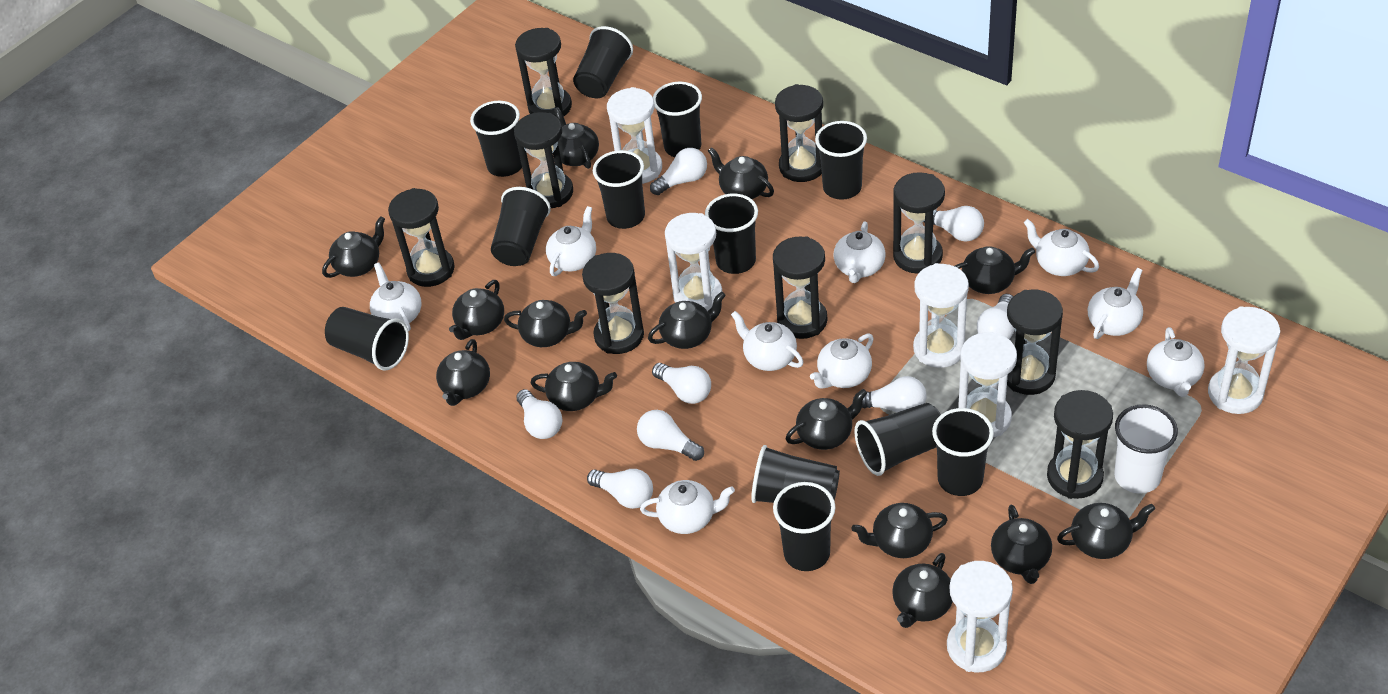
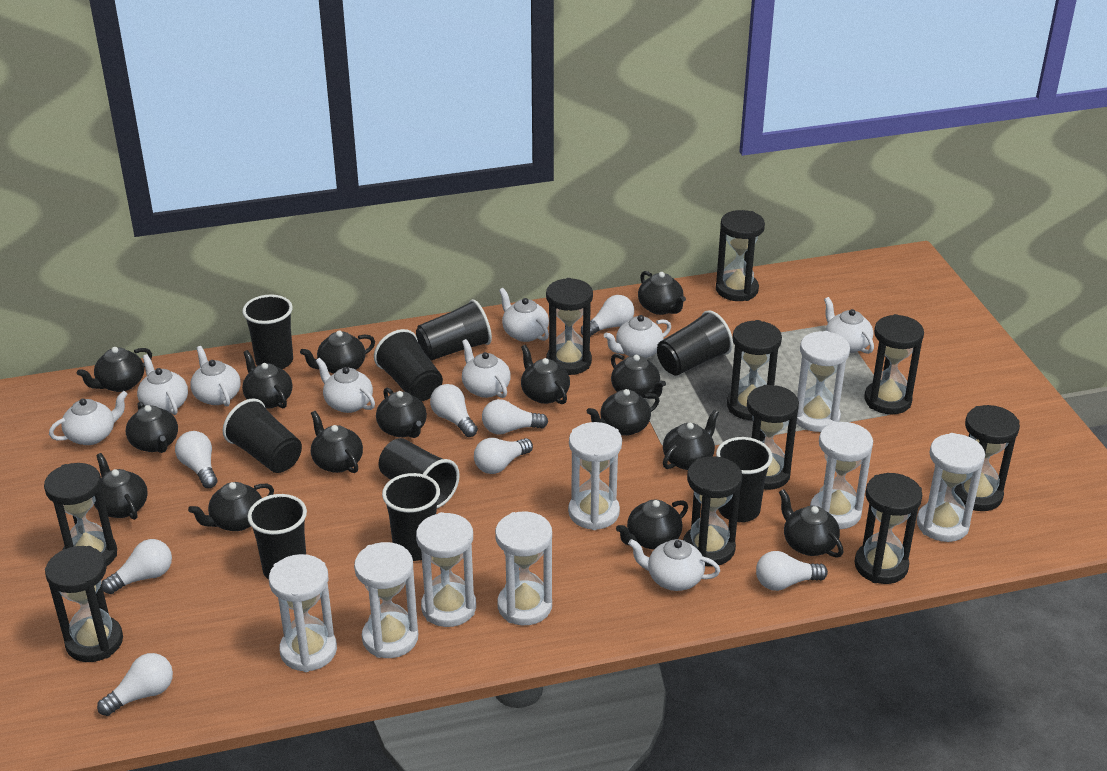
black cup: 12 -> 9
black hourglass: 9 -> 10
black teapot: 14 -> 15
white cup: 1 -> 0
white hourglass: 6 -> 8

